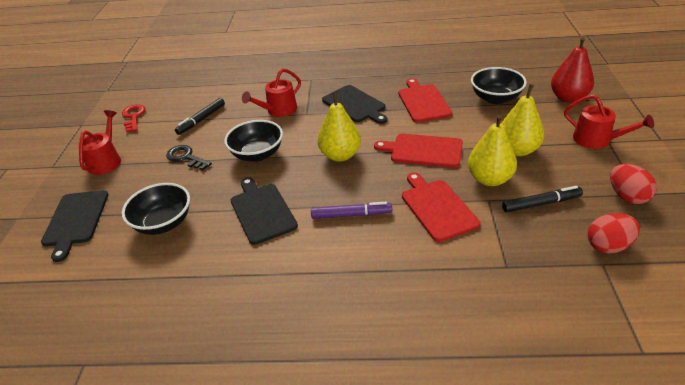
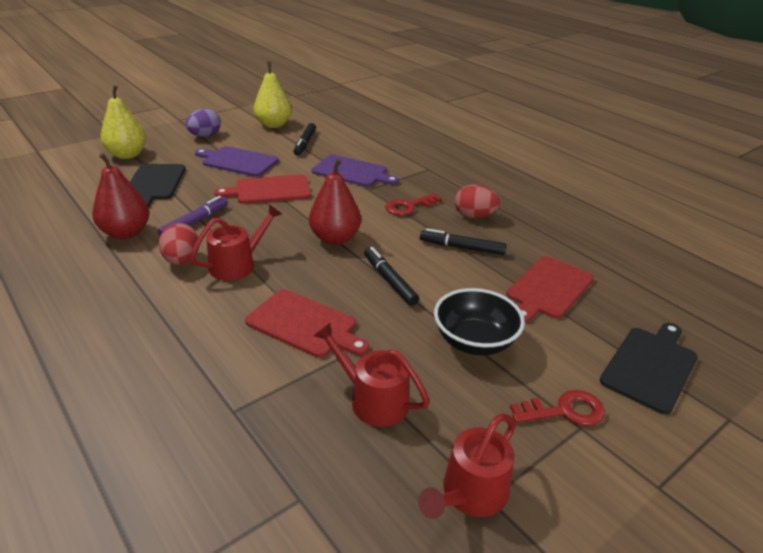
black bowl: 3 -> 1
black cutting board: 3 -> 2
black key: 1 -> 0
black marker: 2 -> 3
purple cutting board: 0 -> 2
purple egg: 0 -> 1
red key: 1 -> 2
red pear: 1 -> 2
yellow pear: 3 -> 2

